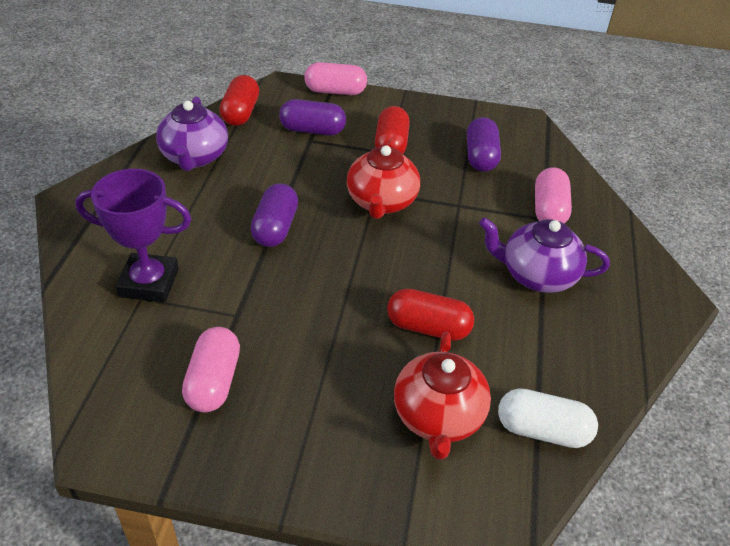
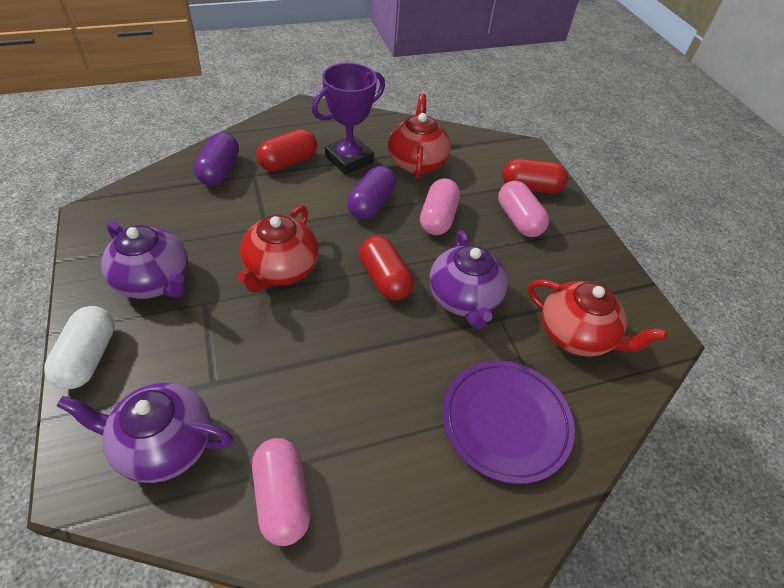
purple capsule: 3 -> 2
purple plate: 0 -> 1
purple teapot: 2 -> 3
red teapot: 2 -> 3

